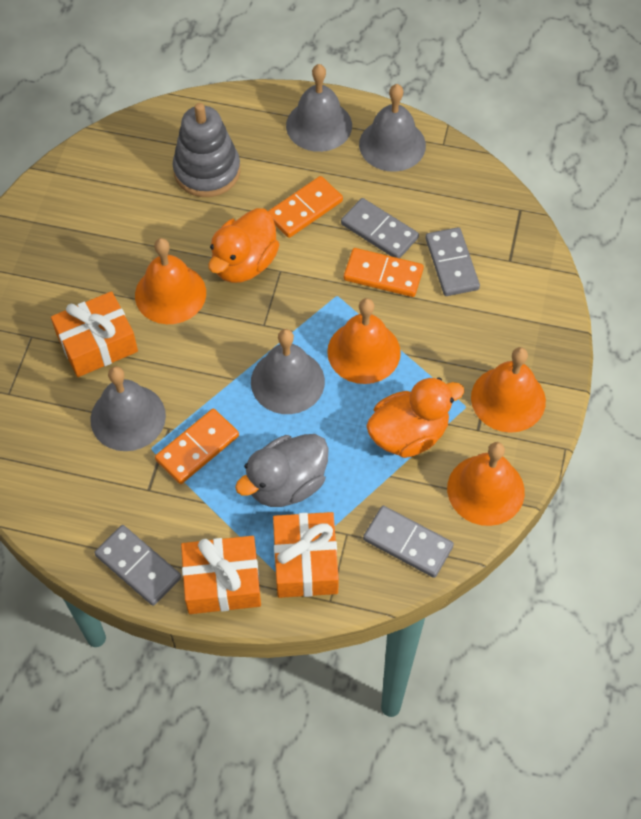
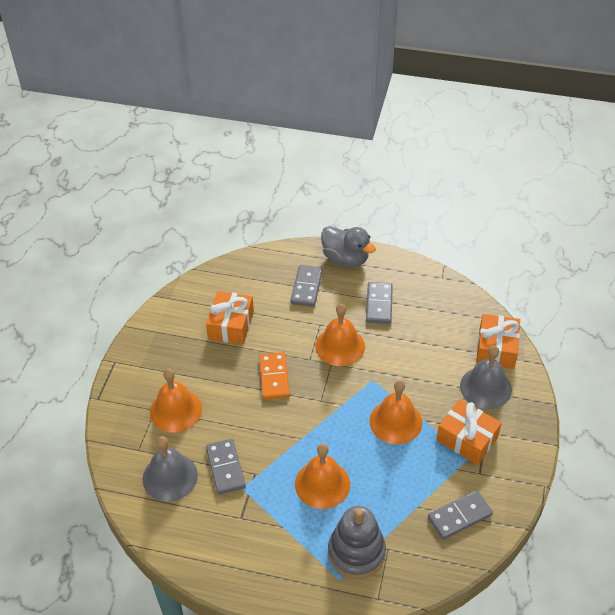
grey bell: 4 -> 2
orange domino: 3 -> 1
orange duck: 2 -> 0

